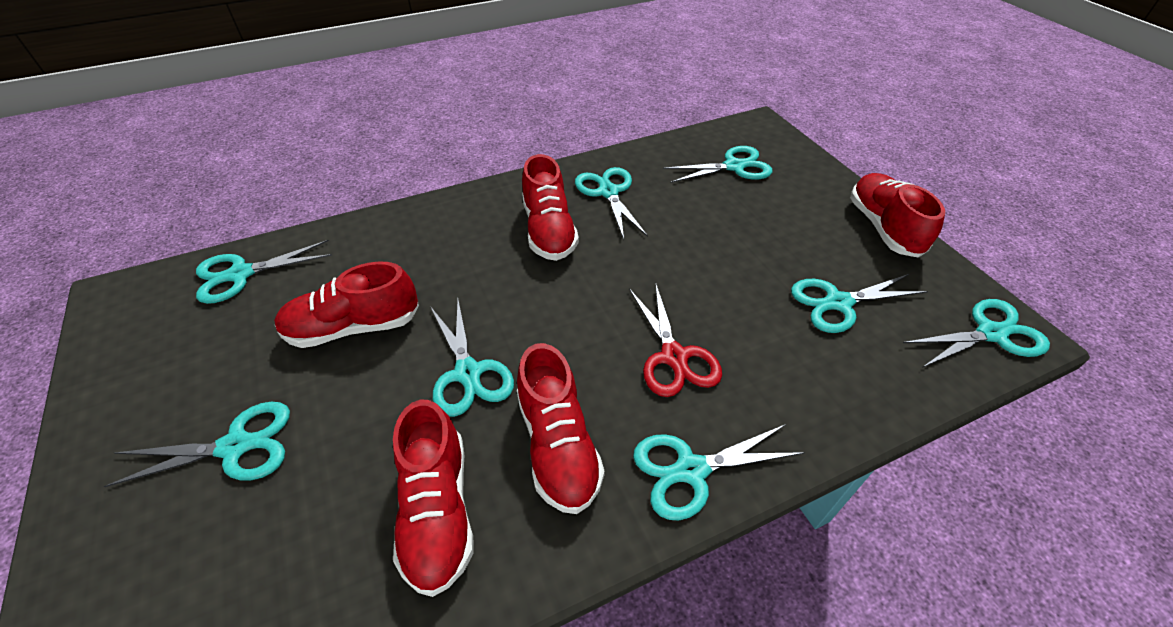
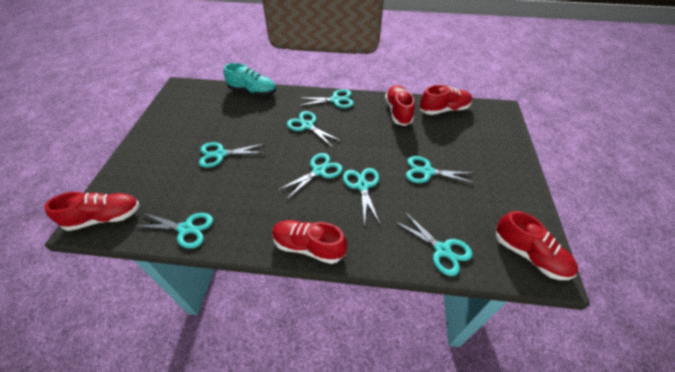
red scissors: 1 -> 0
turquoise shoe: 0 -> 1

